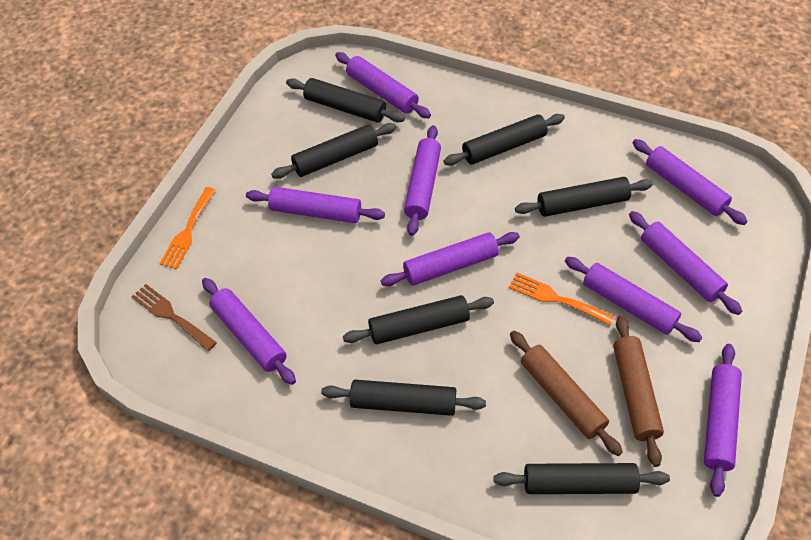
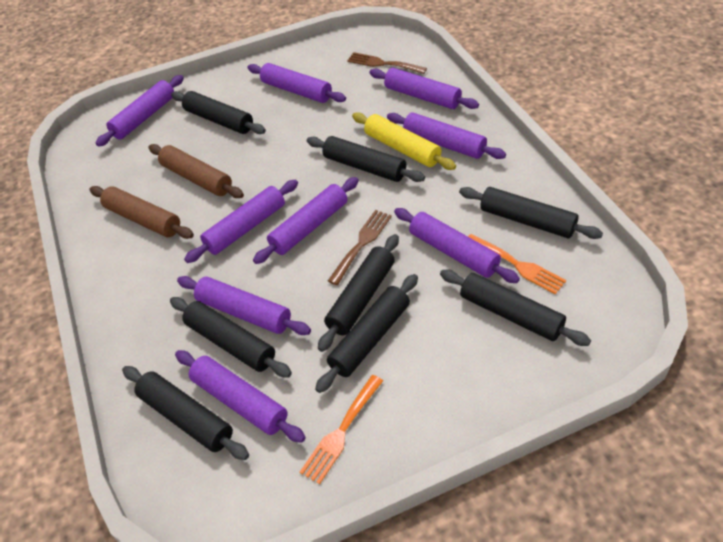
black rolling pin: 7 -> 8
brown fork: 1 -> 2
yellow rolling pin: 0 -> 1

